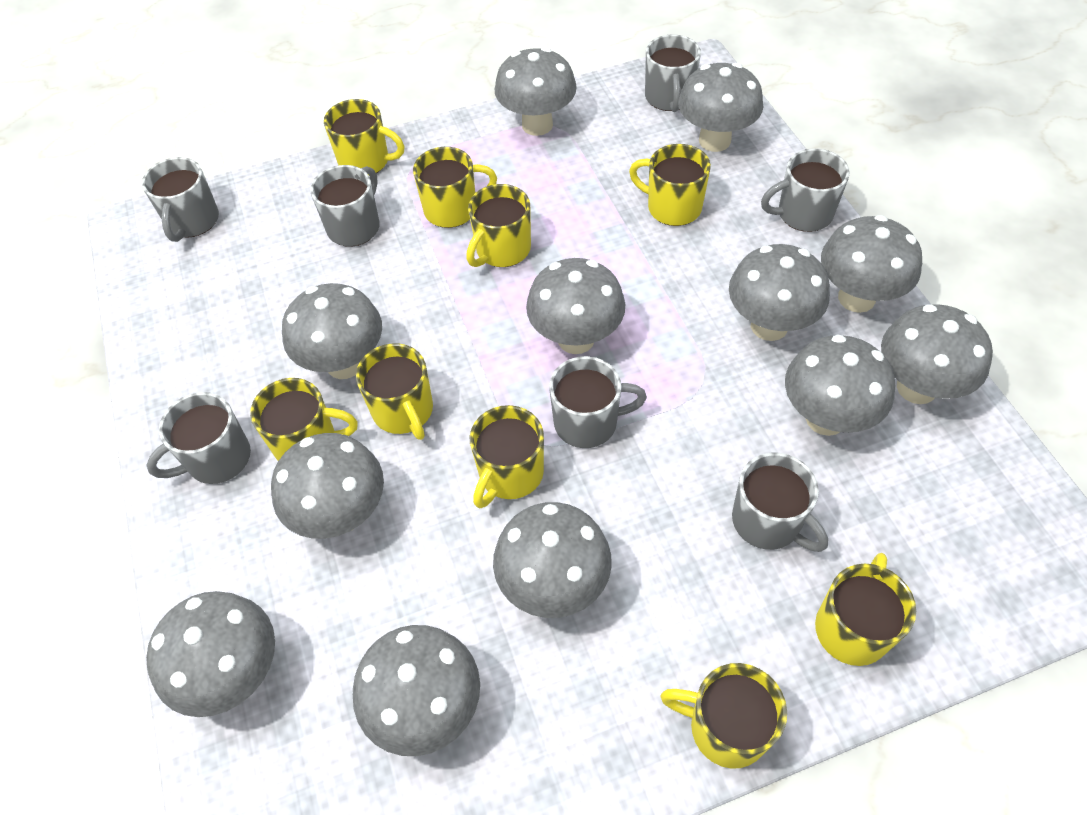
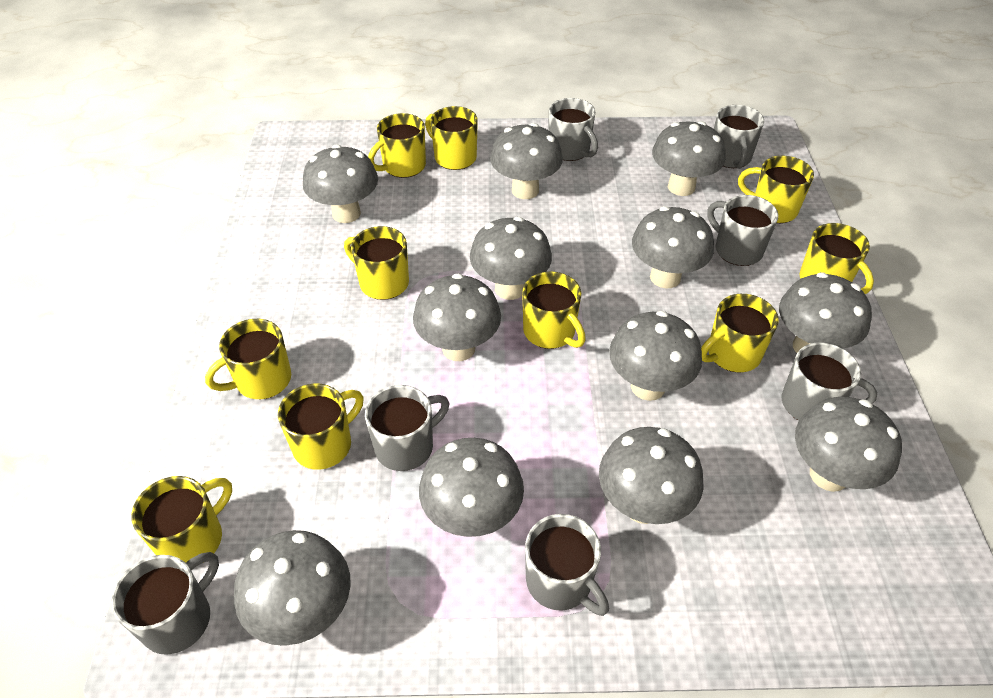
yellow mug: 9 -> 10

